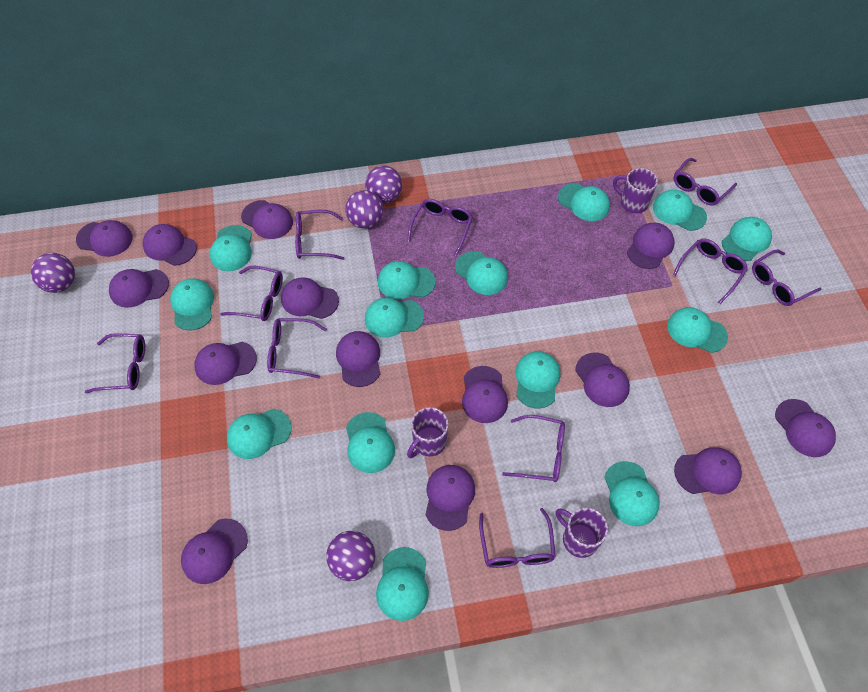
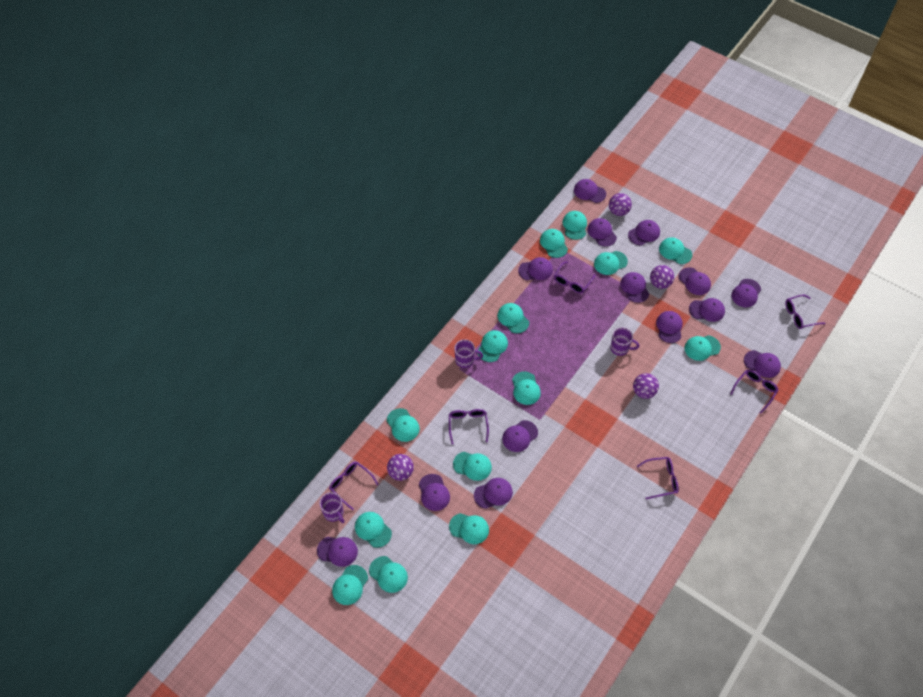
purple glasses: 10 -> 6

